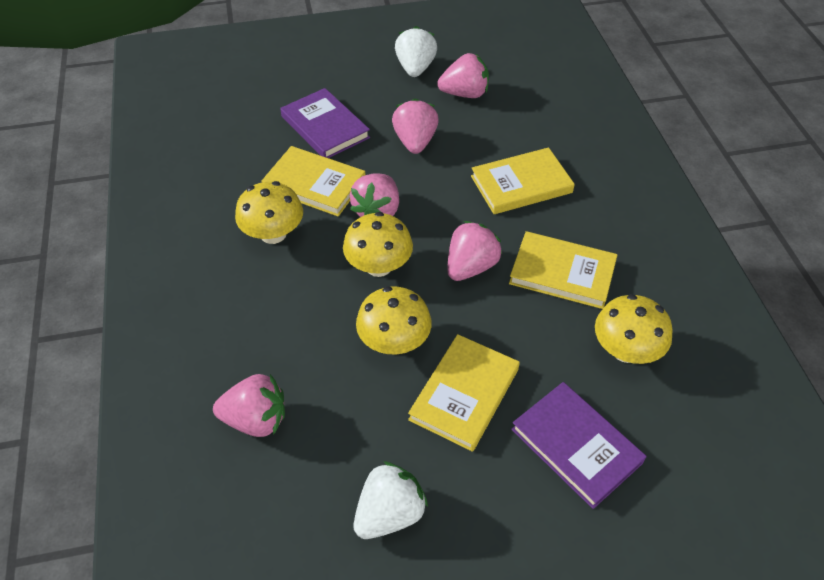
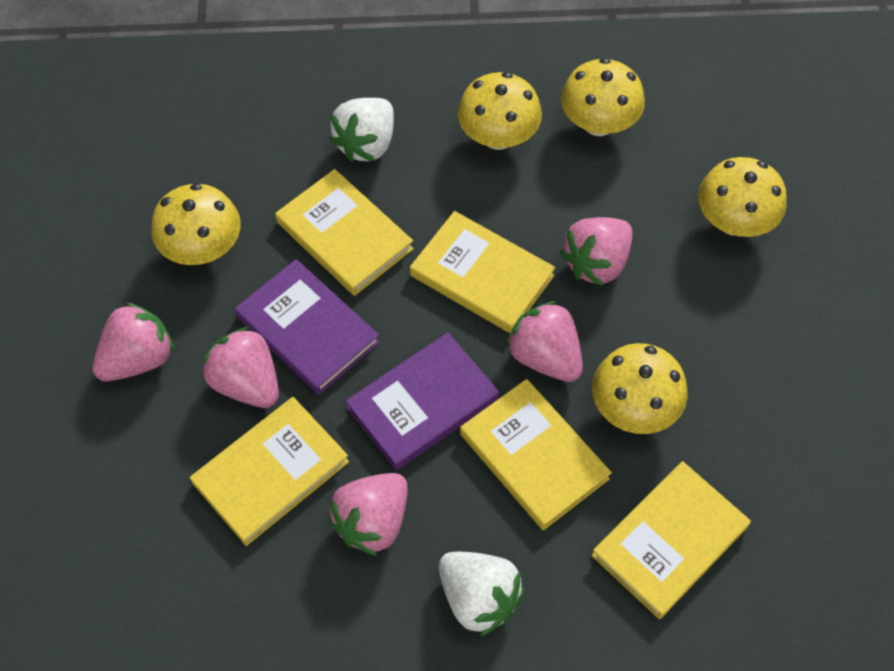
yellow book: 4 -> 5
yellow mushroom: 4 -> 5

